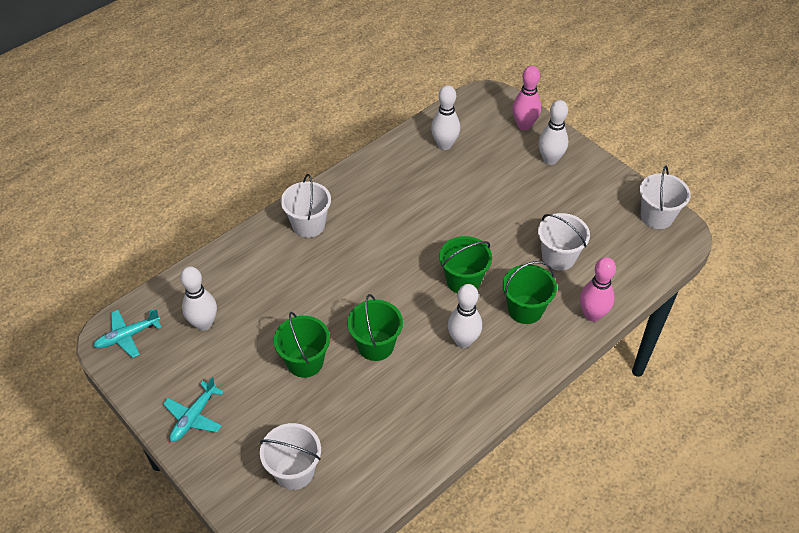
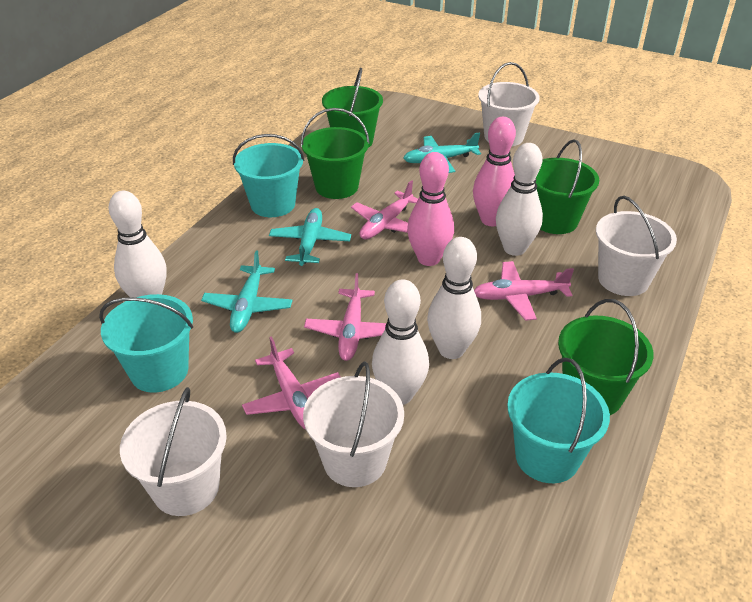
pink plane: 0 -> 4
turquoise bucket: 0 -> 3
turquoise plane: 2 -> 3

